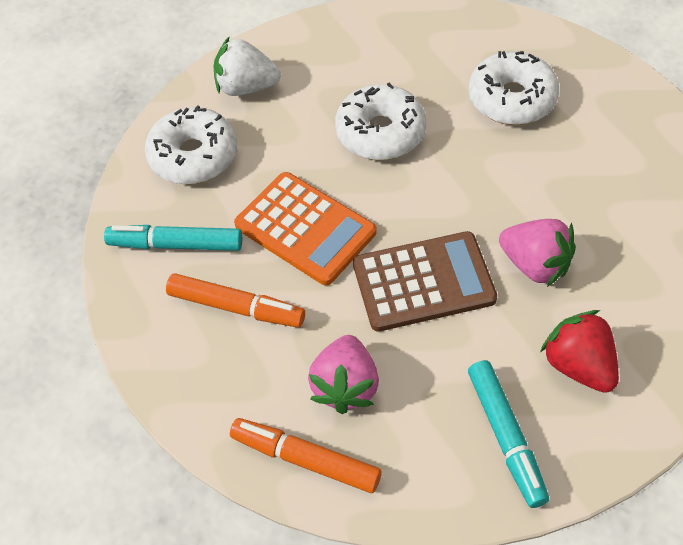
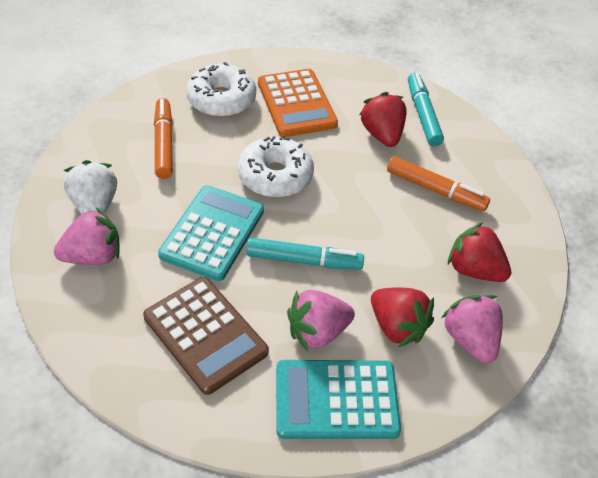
pink strawberry: 2 -> 3
red strawberry: 1 -> 3
turquoise calculator: 0 -> 2
white donut: 3 -> 2

